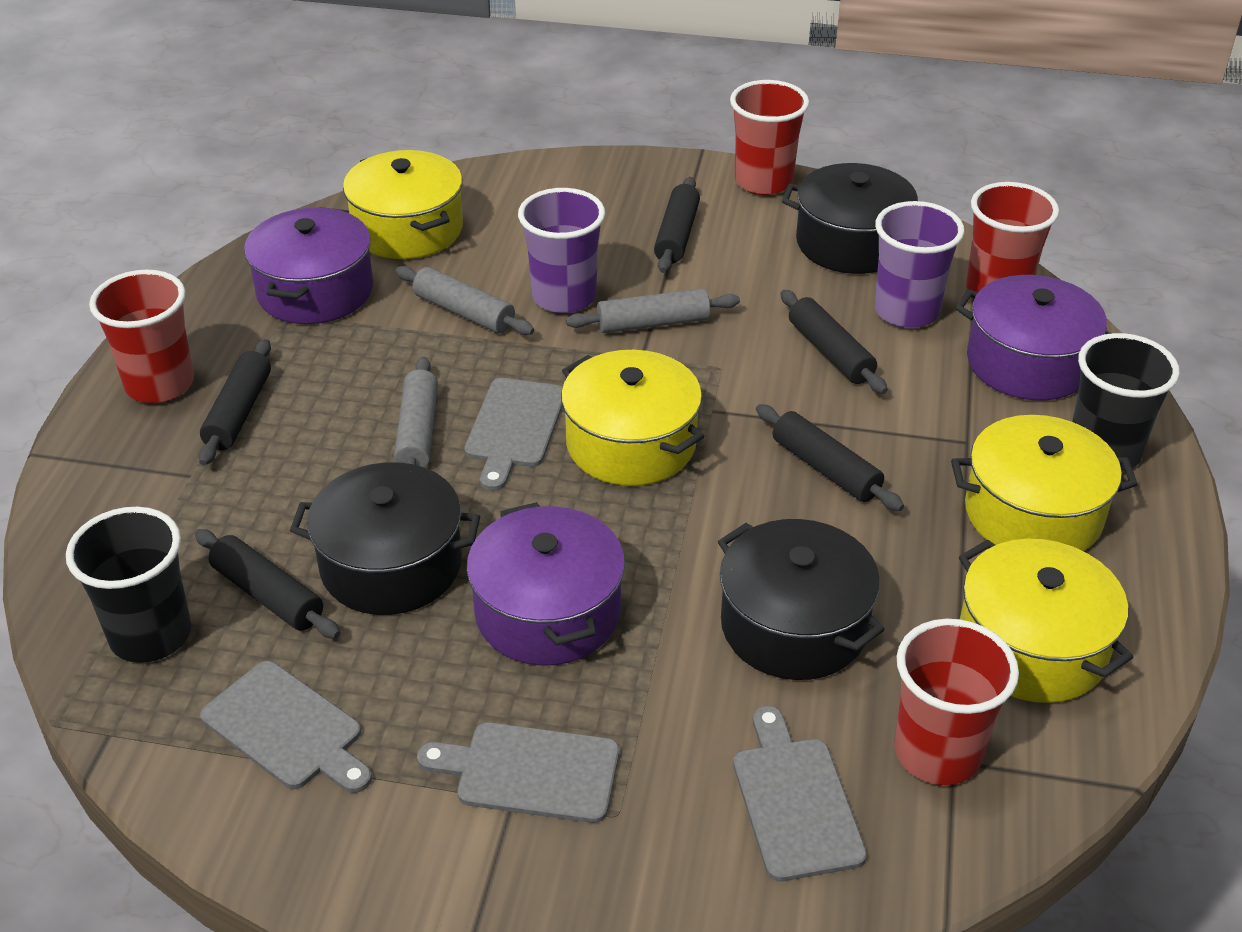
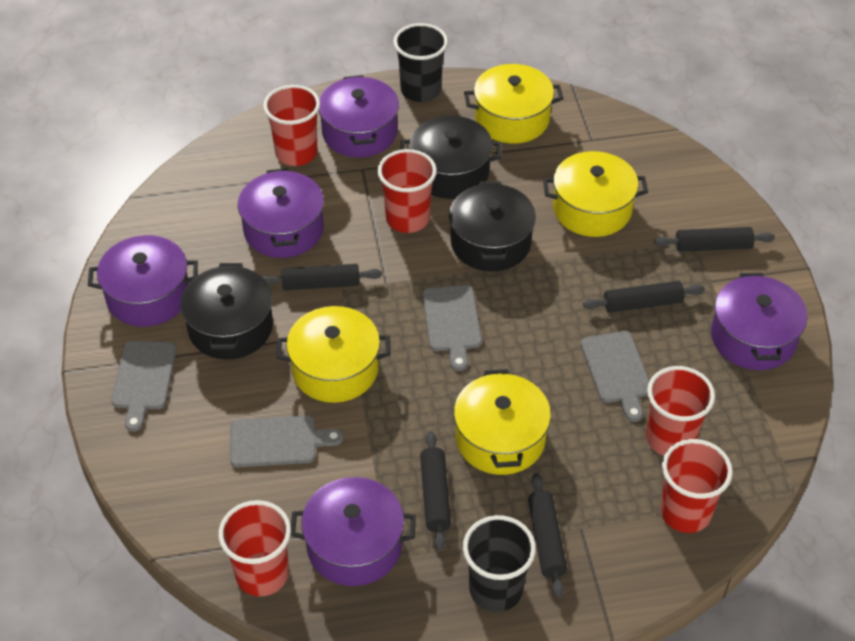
grey rolling pin: 3 -> 0
purple cup: 2 -> 0
purple pot: 3 -> 5
red cup: 4 -> 5

